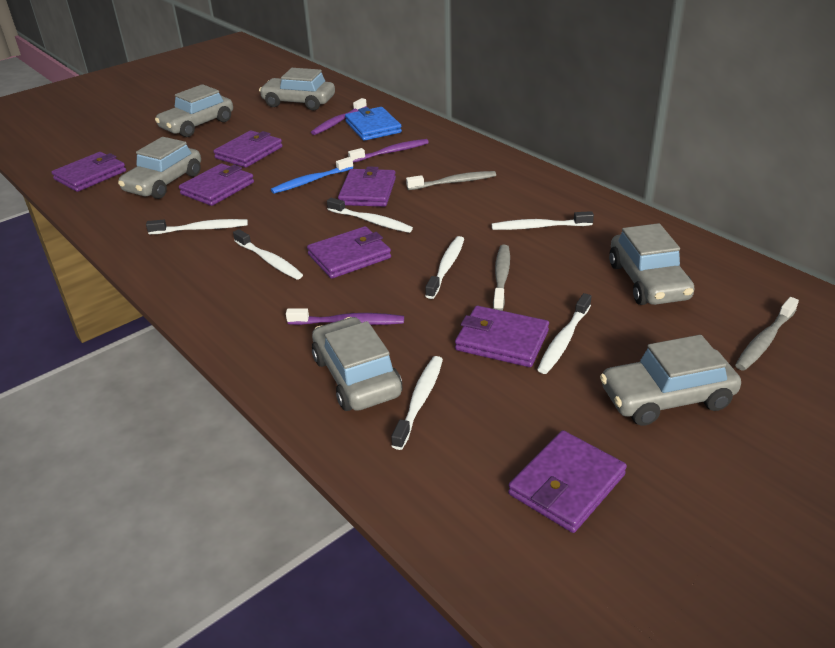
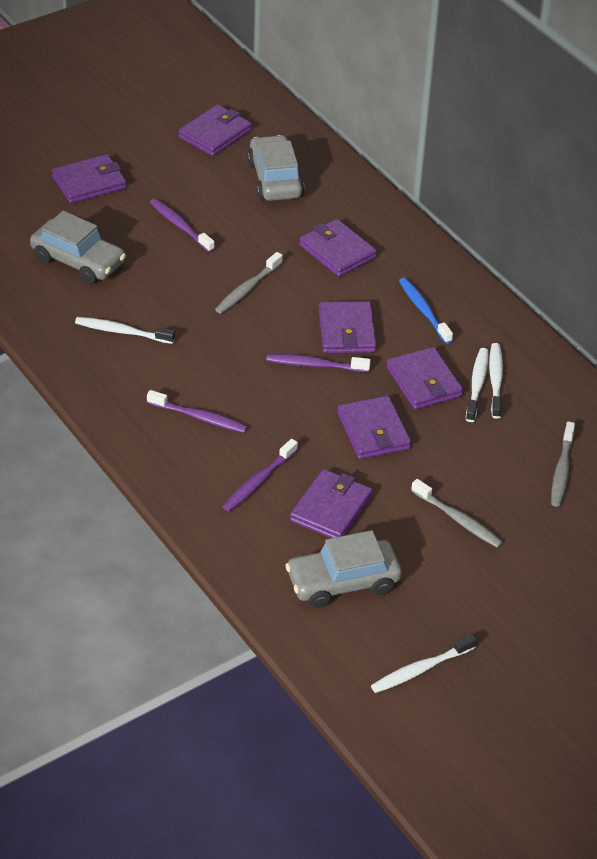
blue wallet: 1 -> 0
grey car: 6 -> 3
purple toothbrush: 3 -> 4
white toothbrush: 7 -> 4

